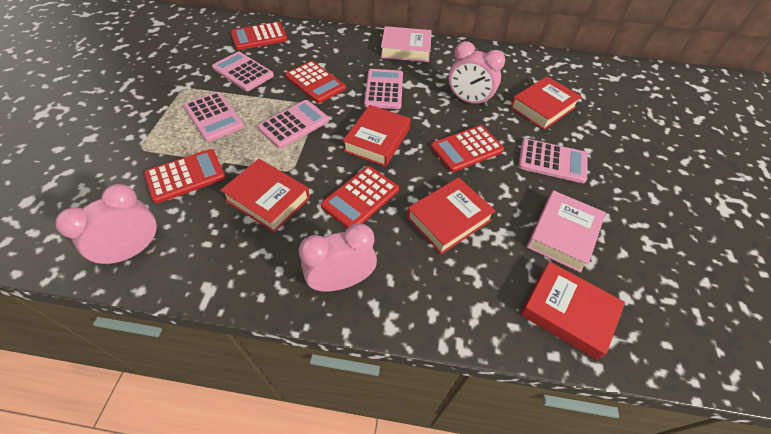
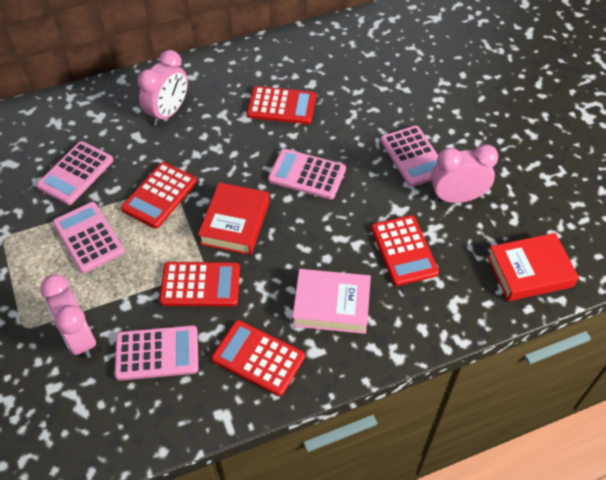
pink book: 2 -> 1
red book: 5 -> 2

